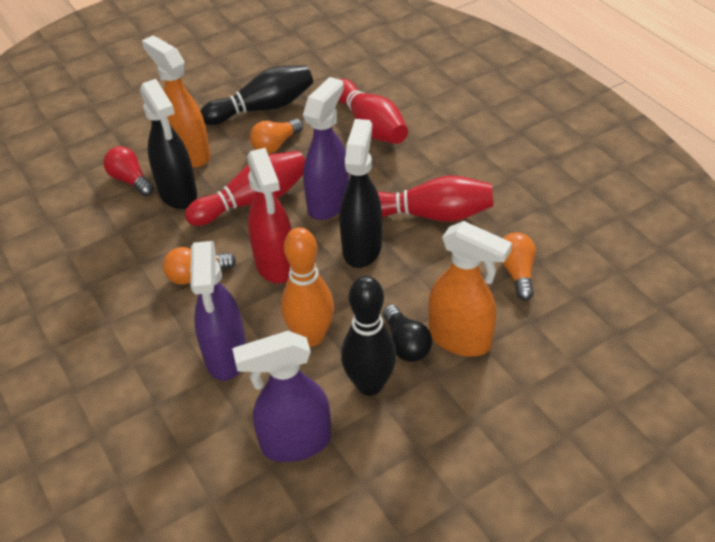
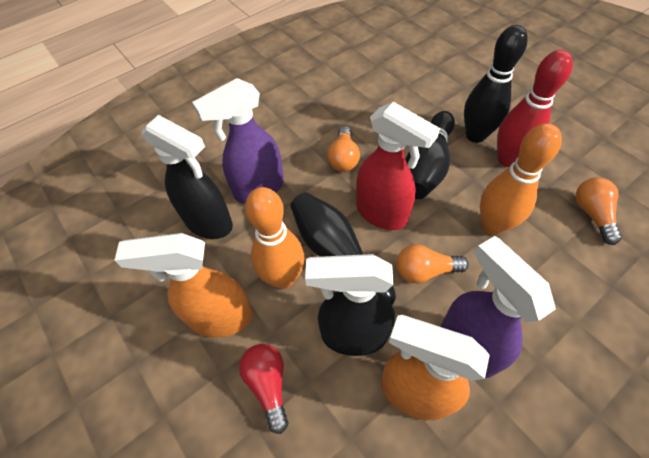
black bowling pin: 2 -> 3
black light bulb: 1 -> 0
orange bowling pin: 1 -> 2
purple spray bottle: 3 -> 2
red bowling pin: 3 -> 1

